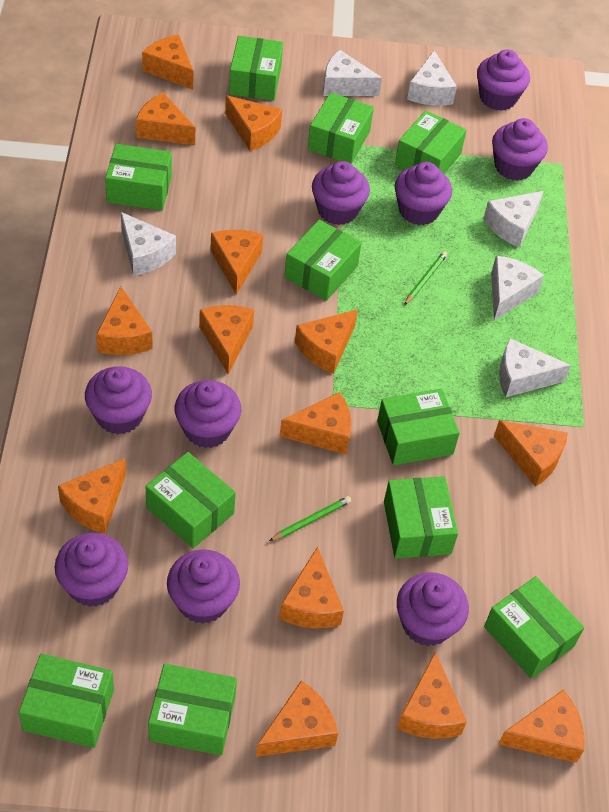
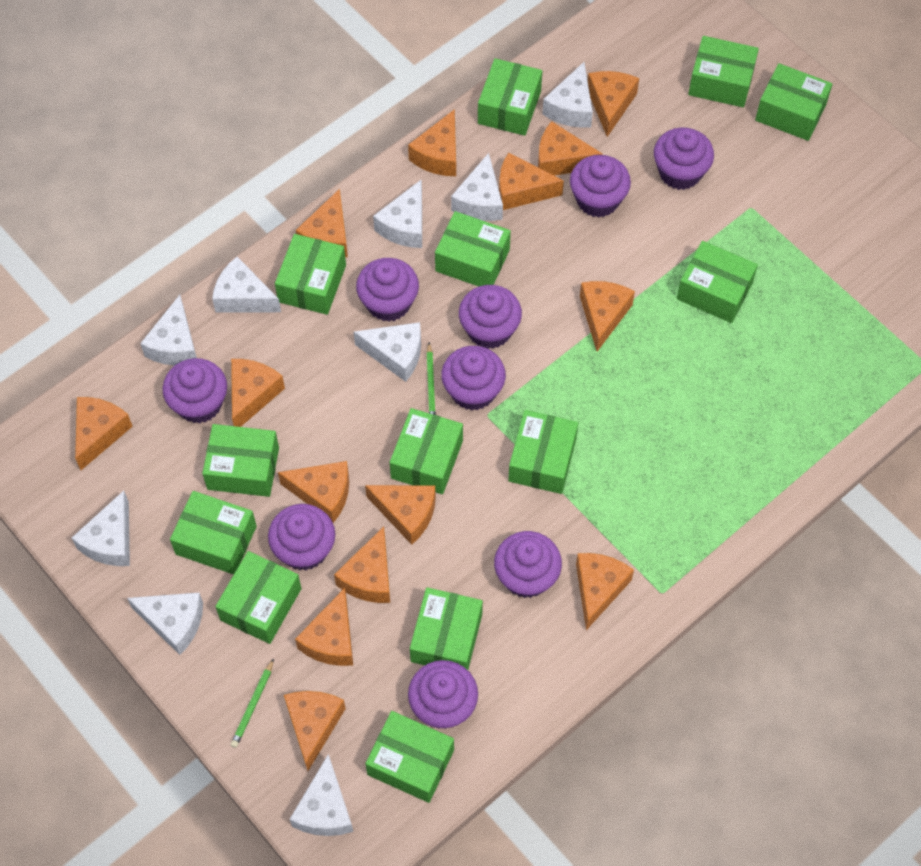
green box: 11 -> 13
white cheese: 6 -> 9

